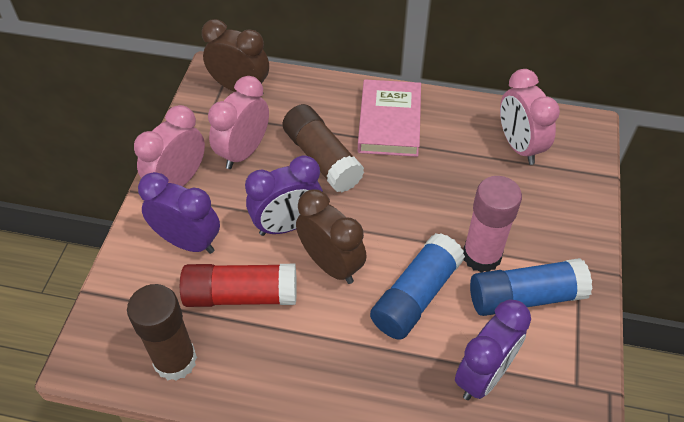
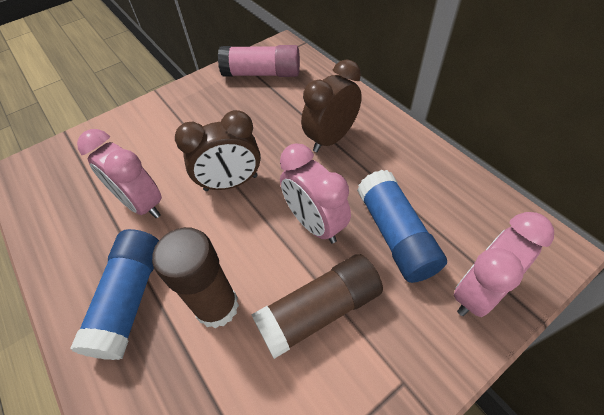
pink book: 1 -> 0
purple clock: 3 -> 0
red glue stick: 1 -> 0

